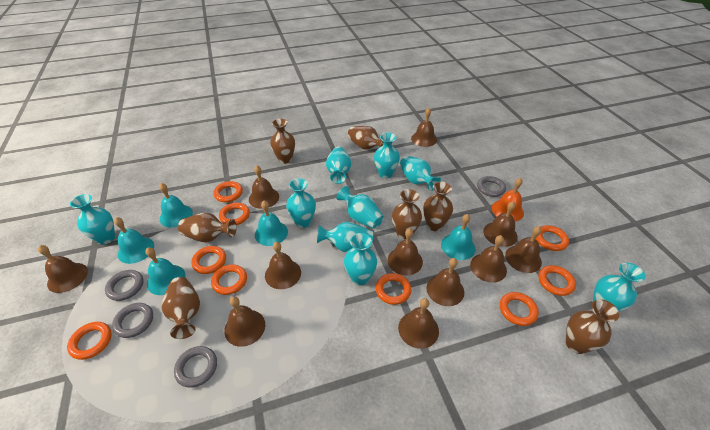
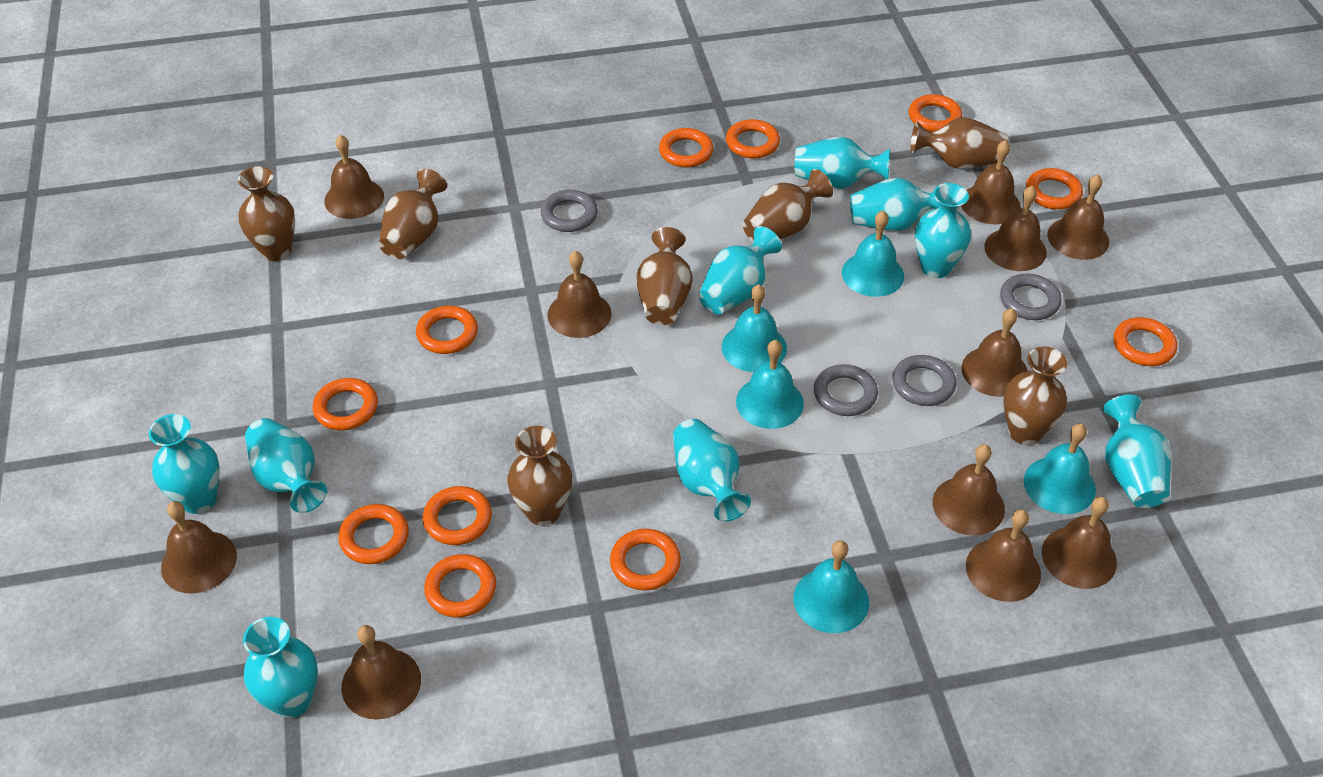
orange bell: 1 -> 0
orange ring: 9 -> 11

